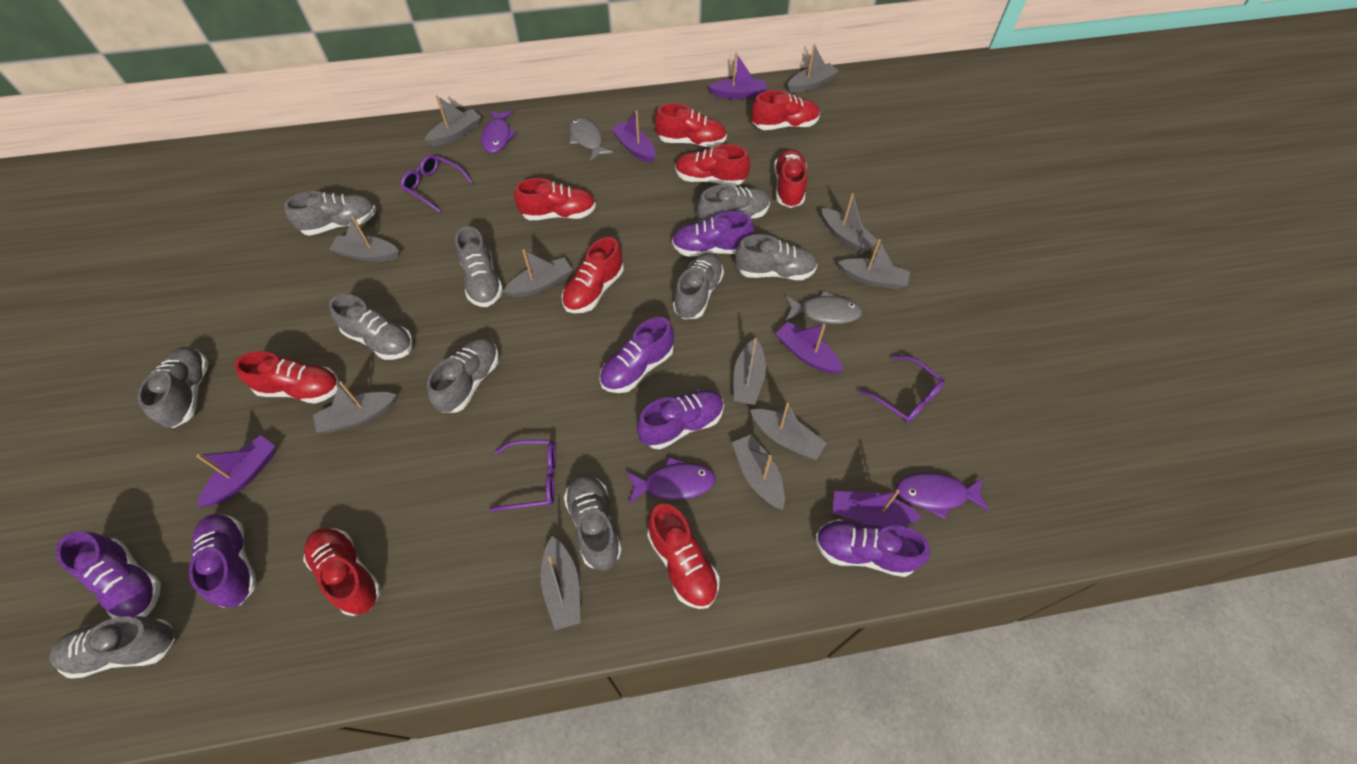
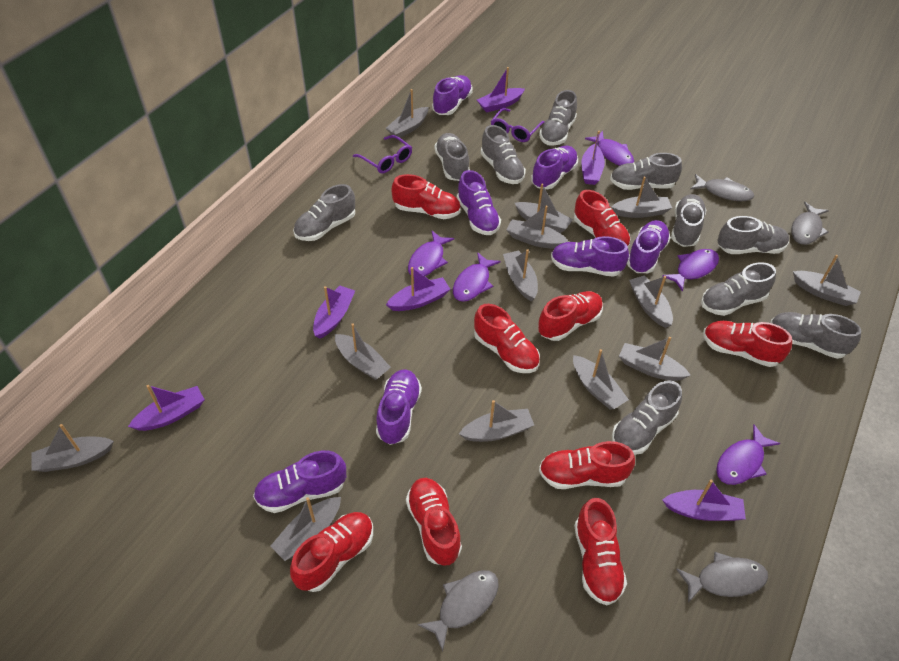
grey boat: 11 -> 13
grey fish: 2 -> 4
purple boat: 5 -> 6
purple fish: 3 -> 5
purple glasses: 3 -> 2
purple shoe: 6 -> 7

